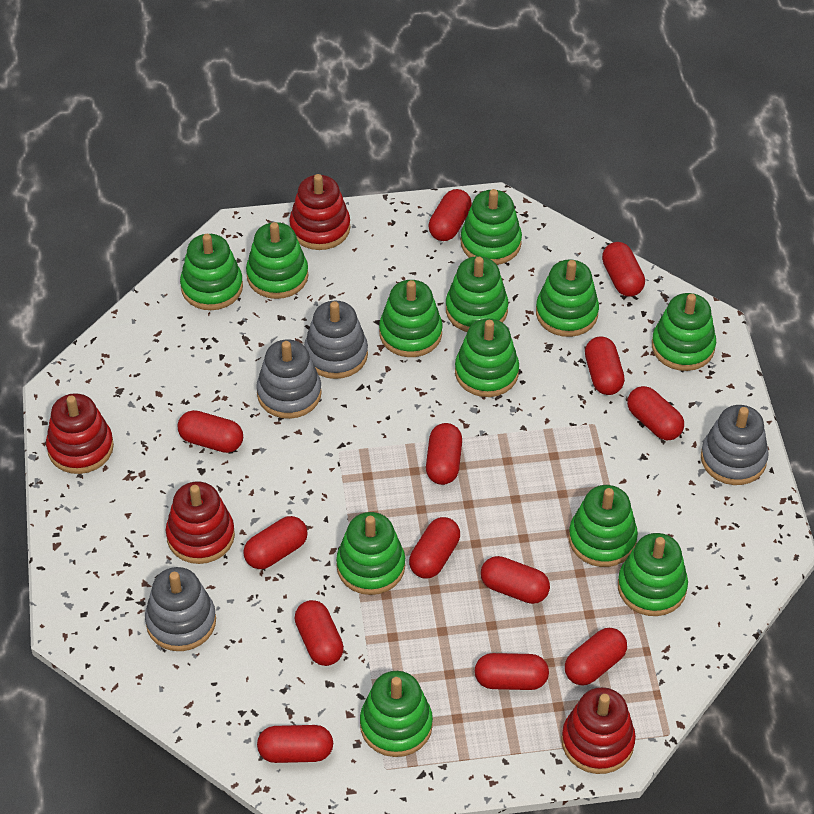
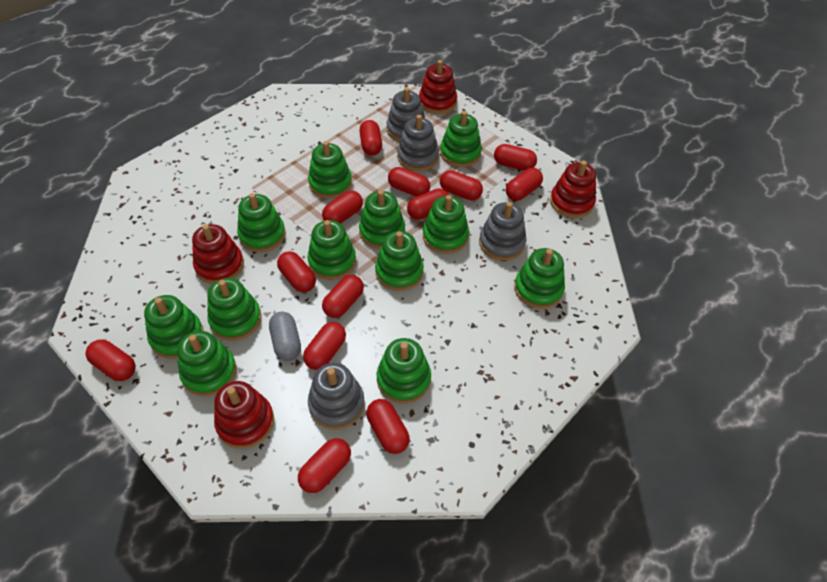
grey capsule: 0 -> 1

